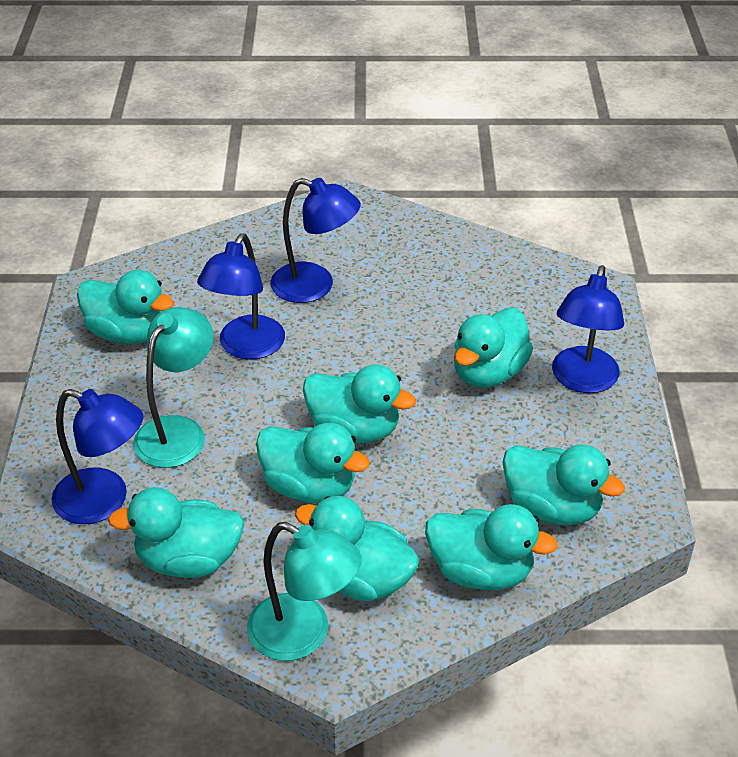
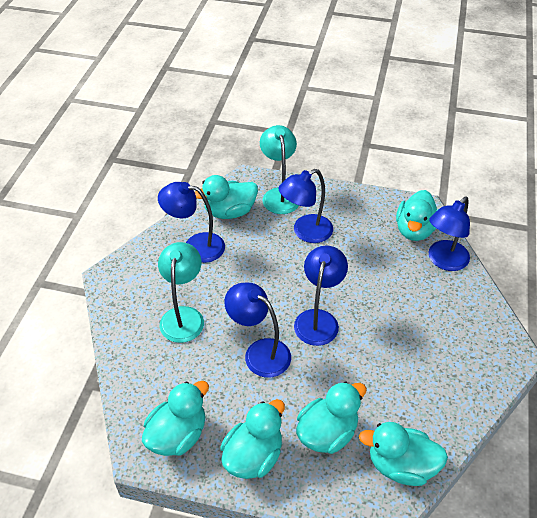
blue lamp: 4 -> 5
turquoise duck: 8 -> 6

